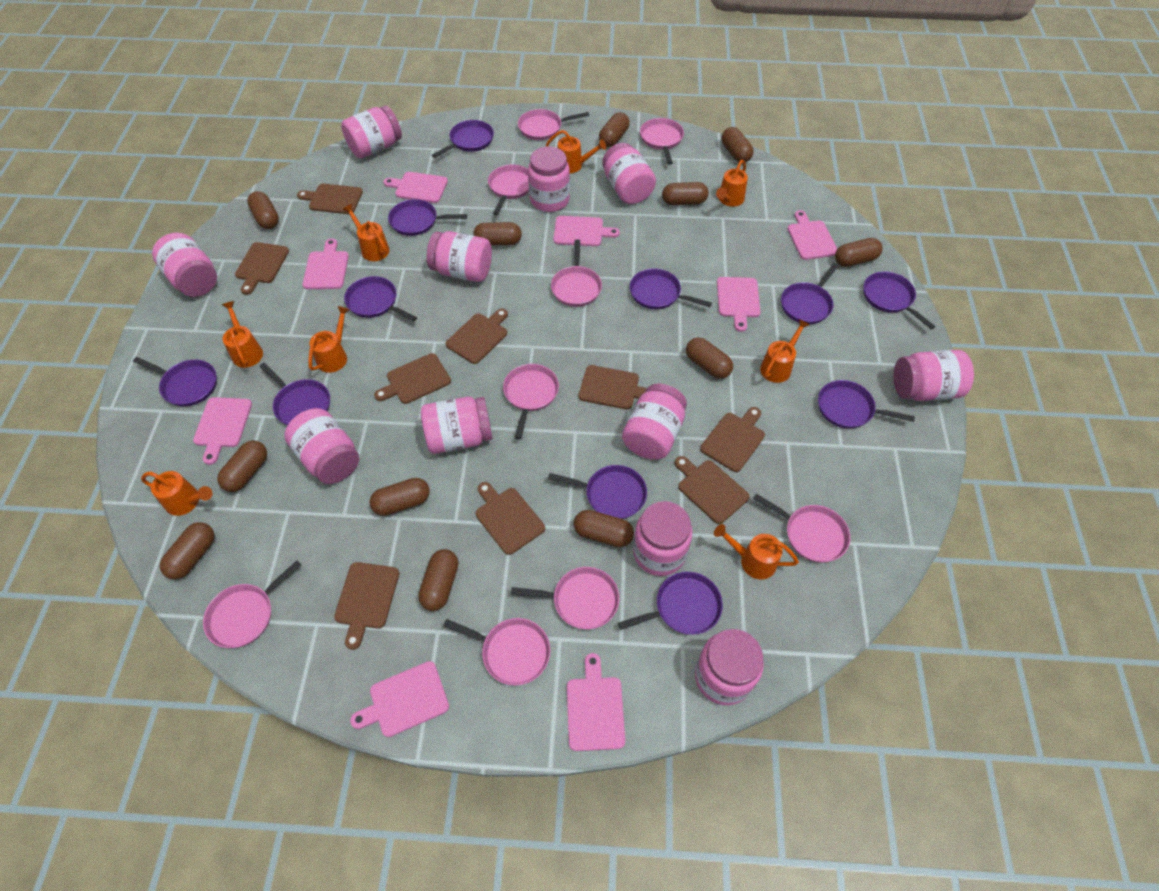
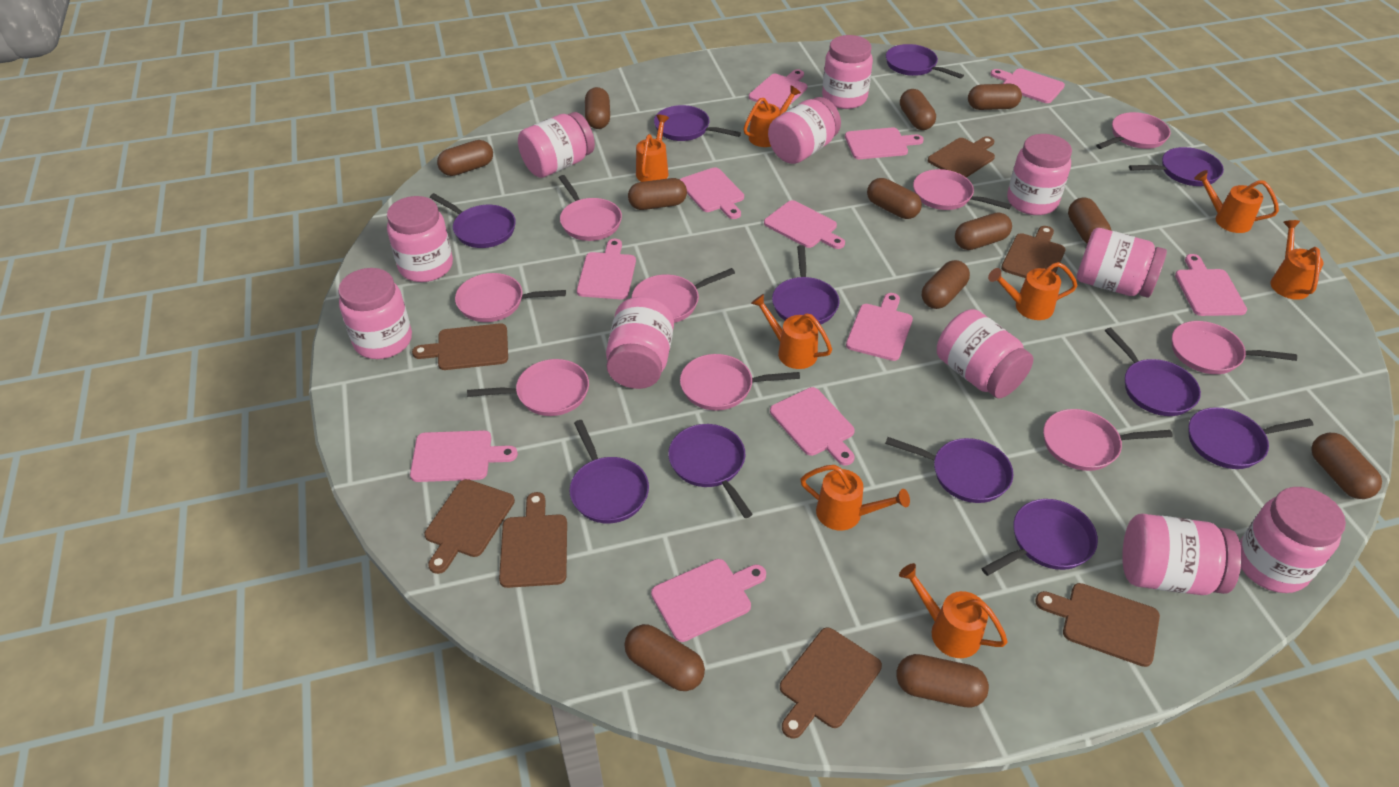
brown cutting board: 9 -> 7
pink cutting board: 8 -> 11

